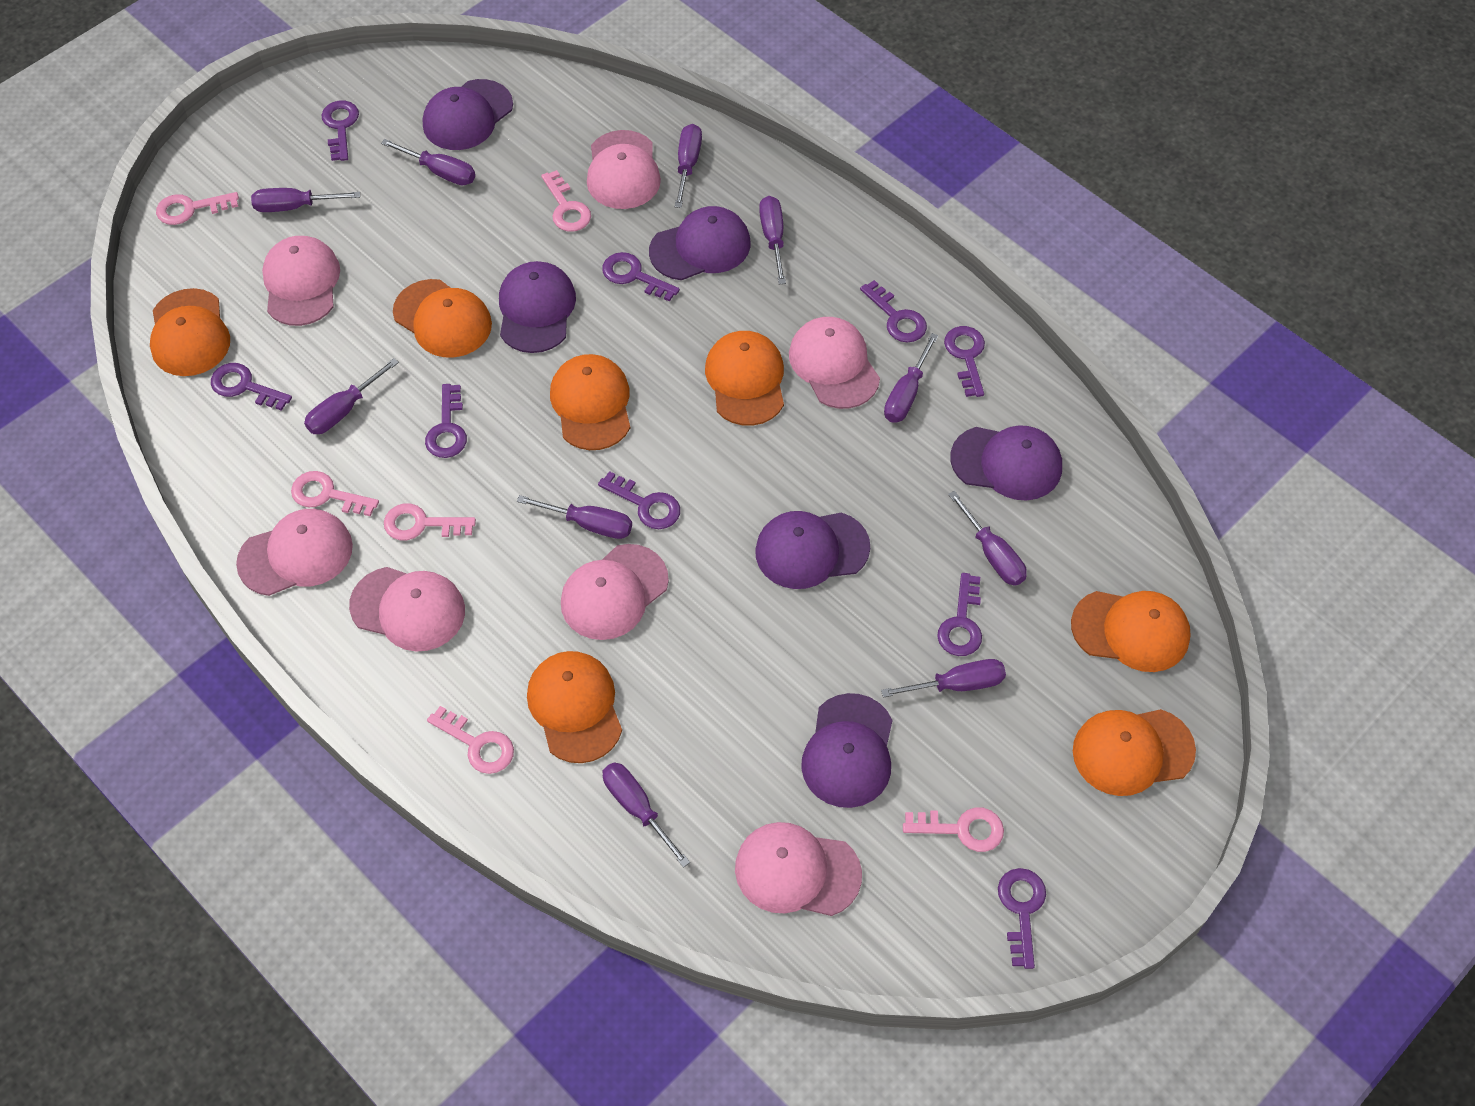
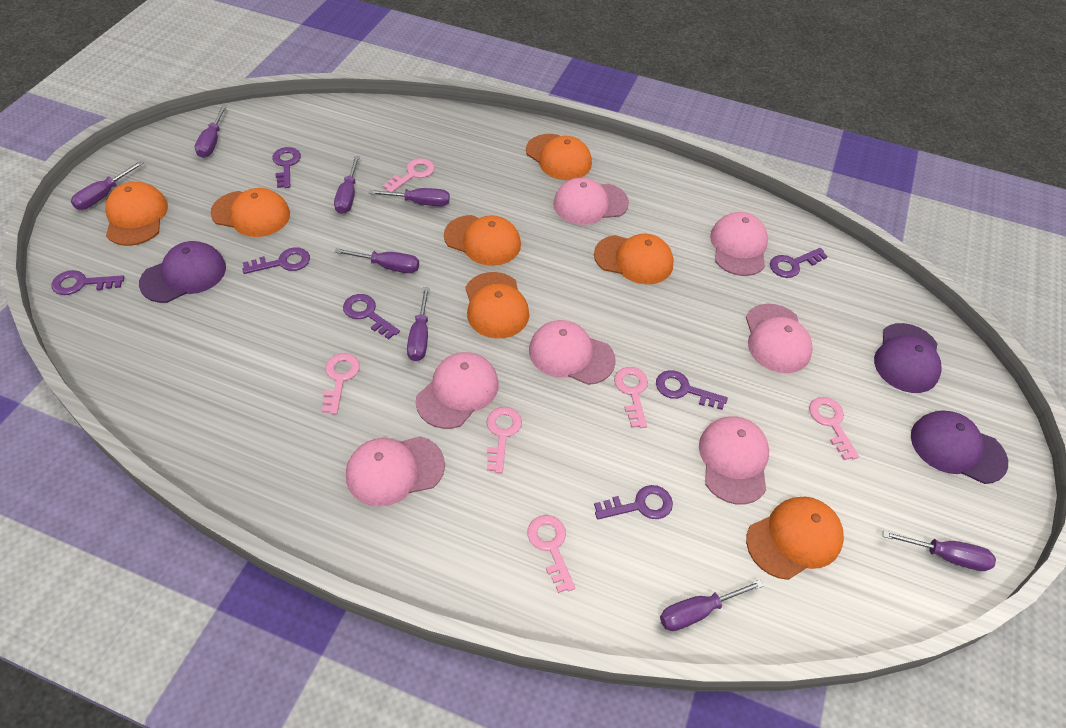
purple cap: 6 -> 3
purple key: 9 -> 7
purple screwdriver: 10 -> 8

